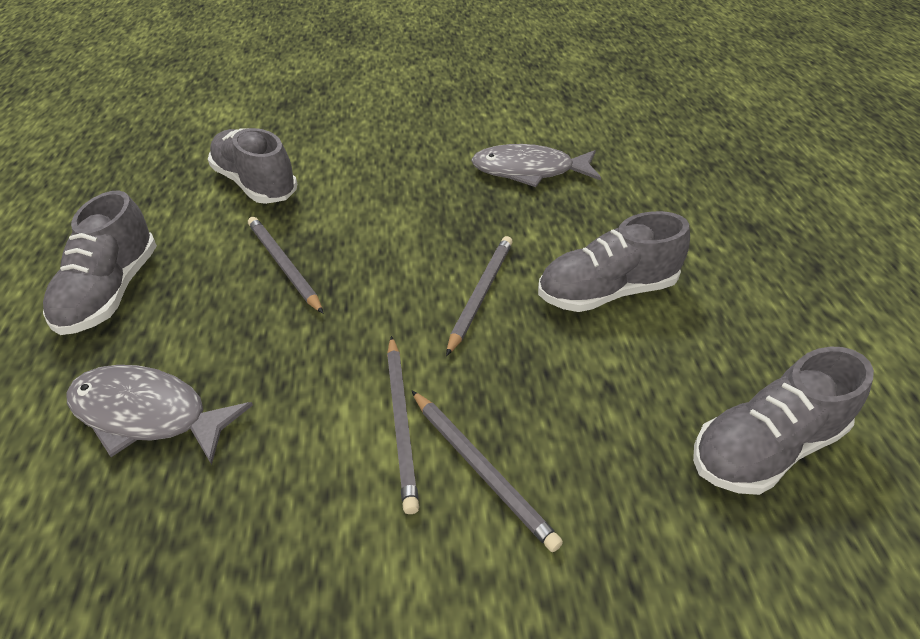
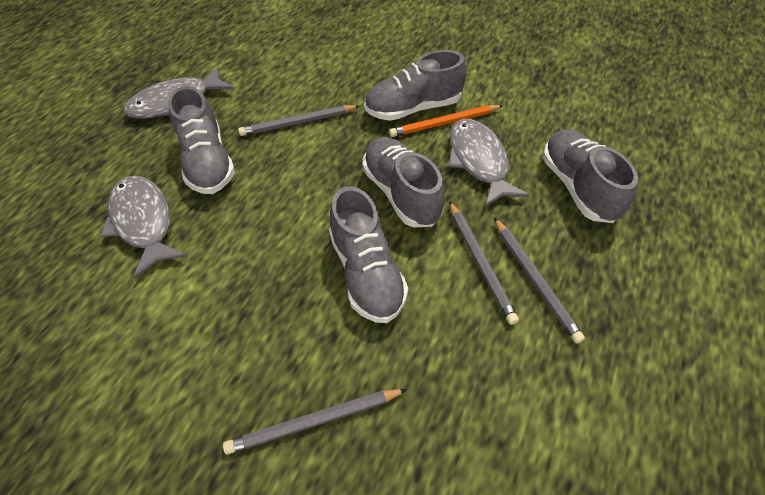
grey fish: 2 -> 3
grey shoe: 4 -> 5
orange pencil: 0 -> 1

